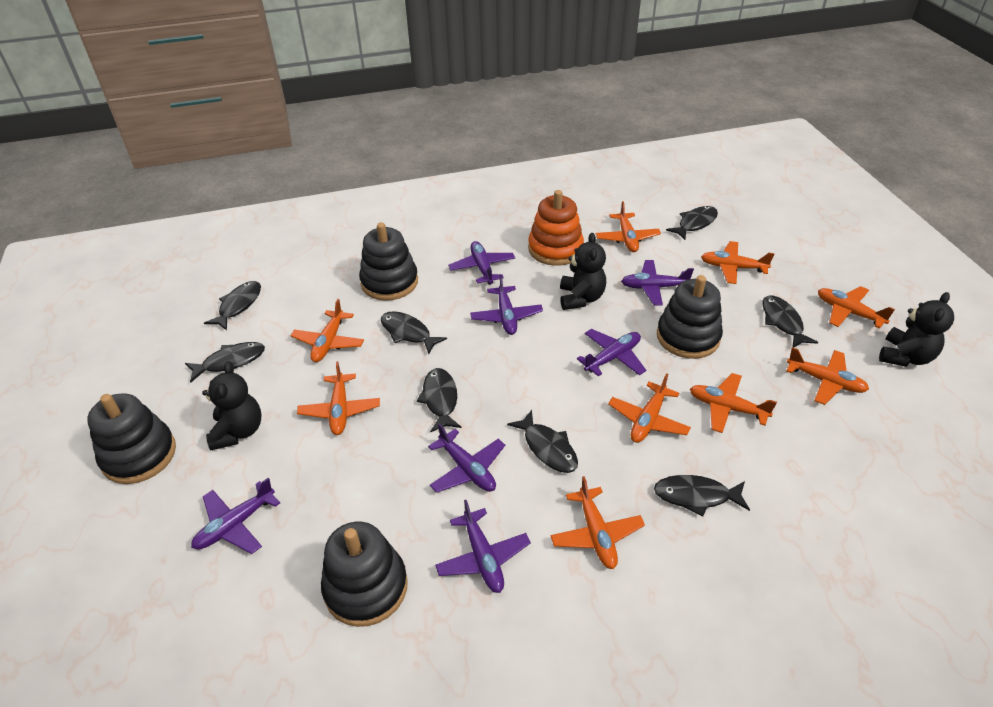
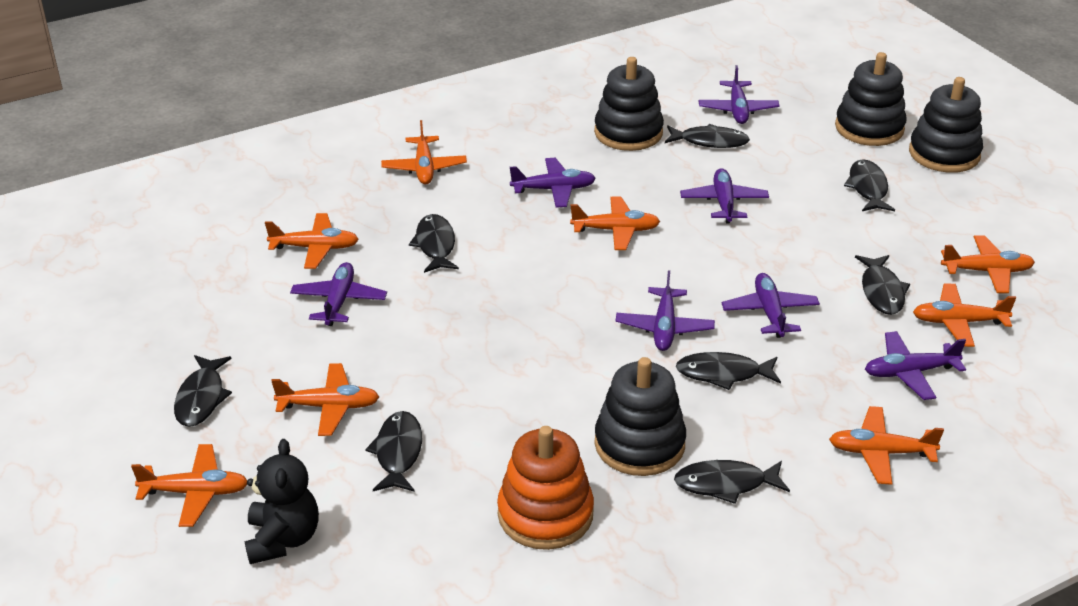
black teddy bear: 3 -> 1
orange plane: 9 -> 8

